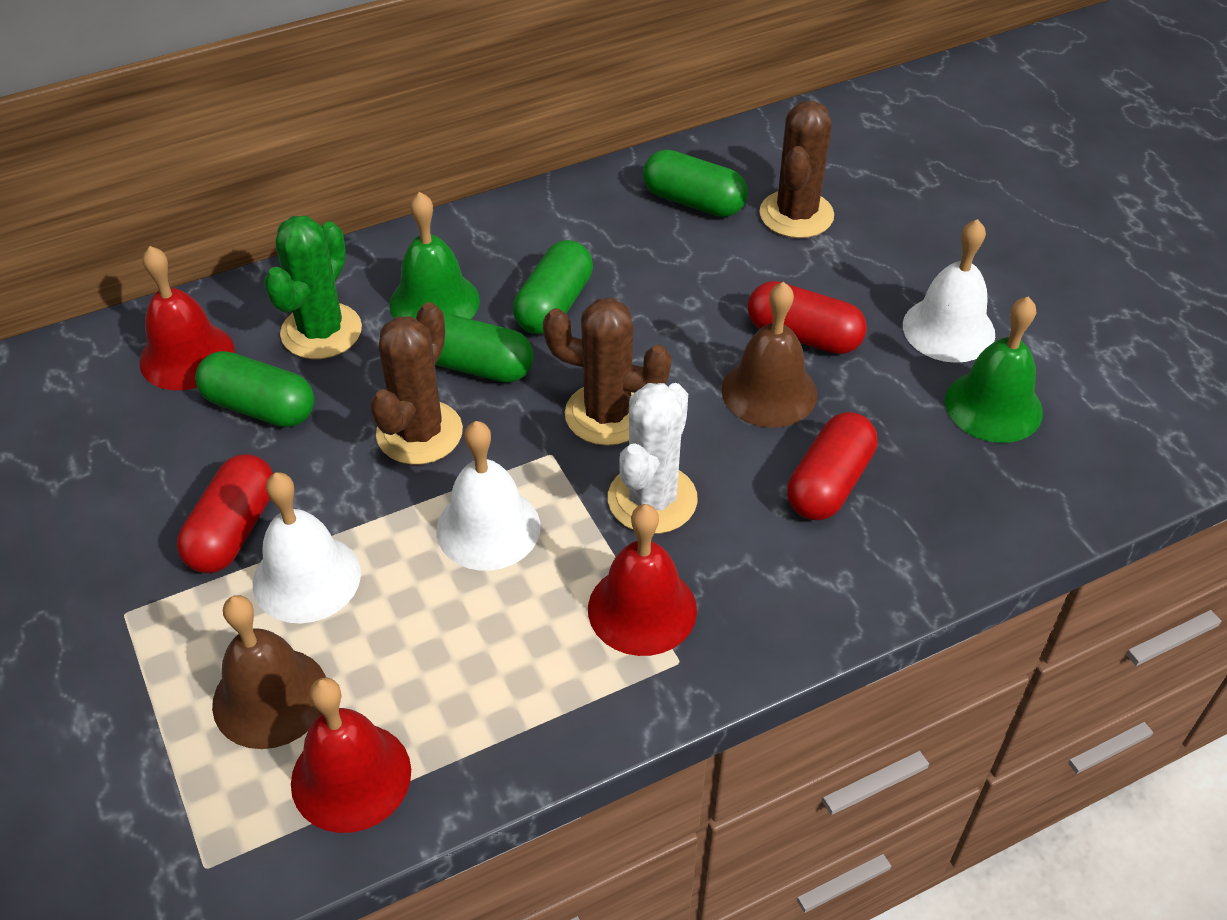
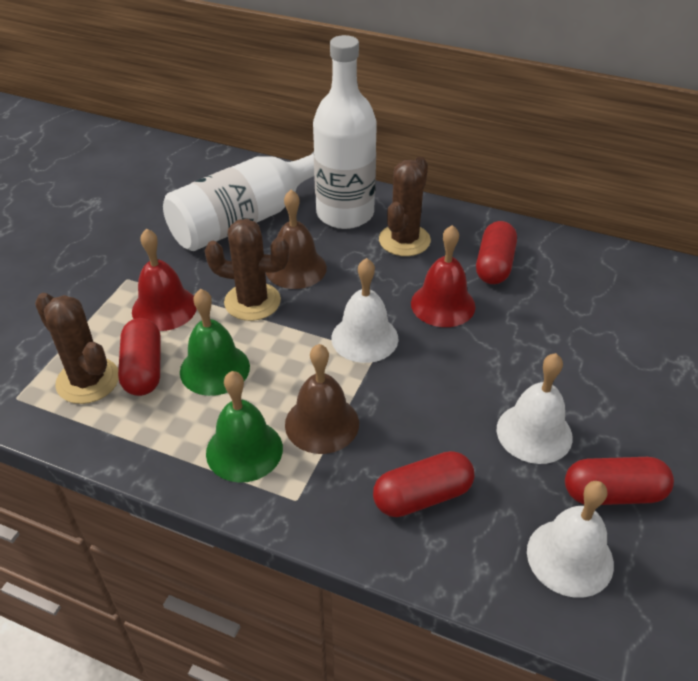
green cactus: 1 -> 0
green capsule: 4 -> 0
red bell: 3 -> 2
red capsule: 3 -> 4
white bottle: 0 -> 2
white cactus: 1 -> 0

